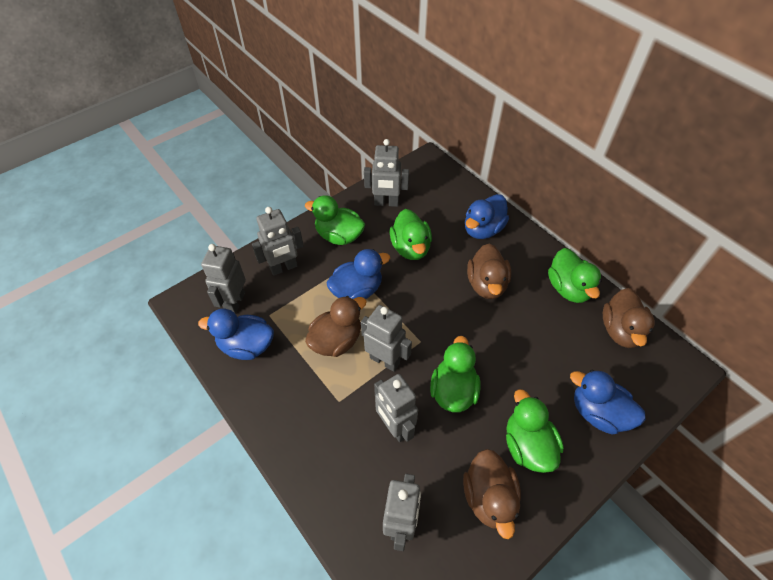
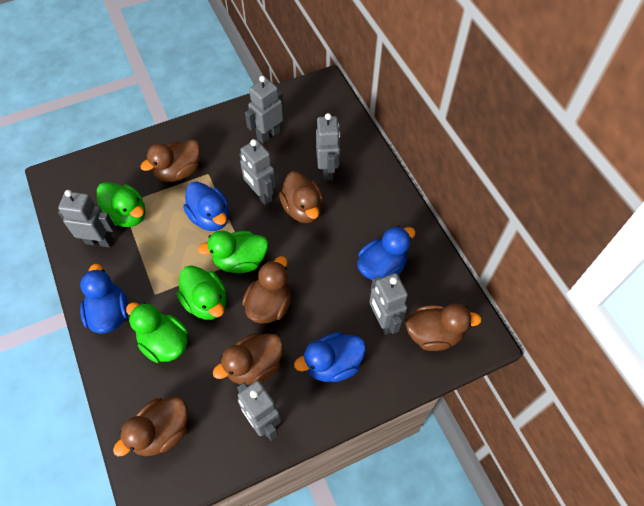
brown duck: 4 -> 6
green duck: 5 -> 4

